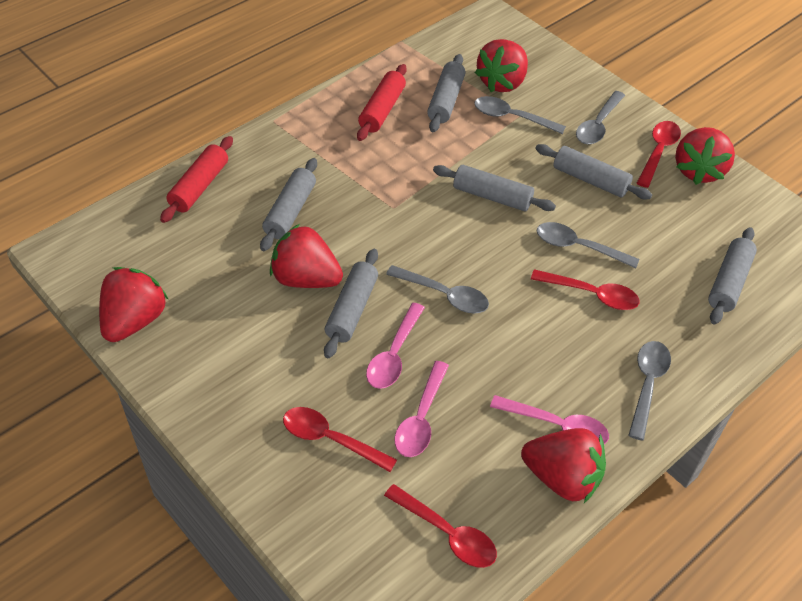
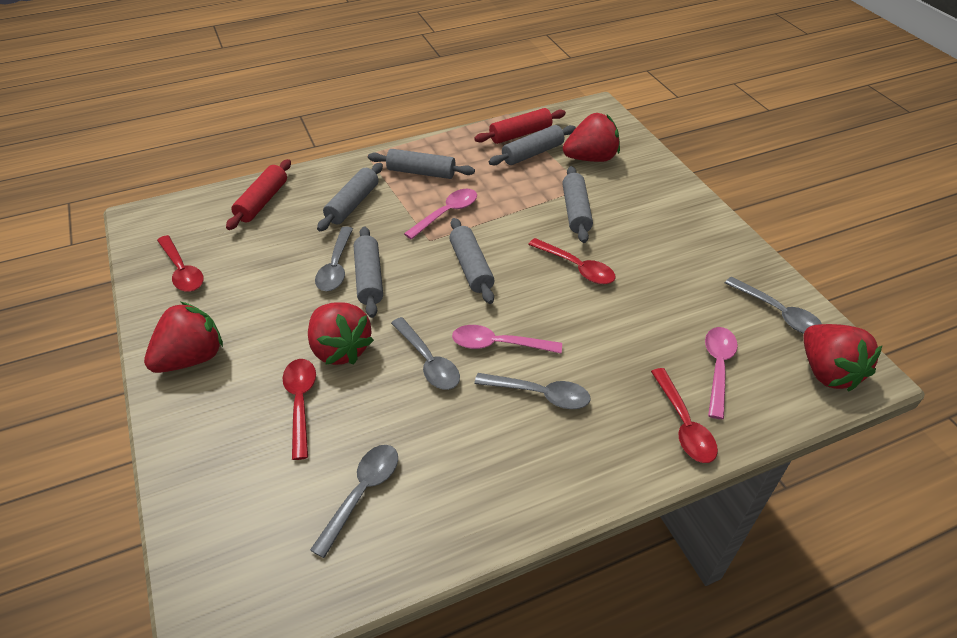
red strawberry: 5 -> 4

